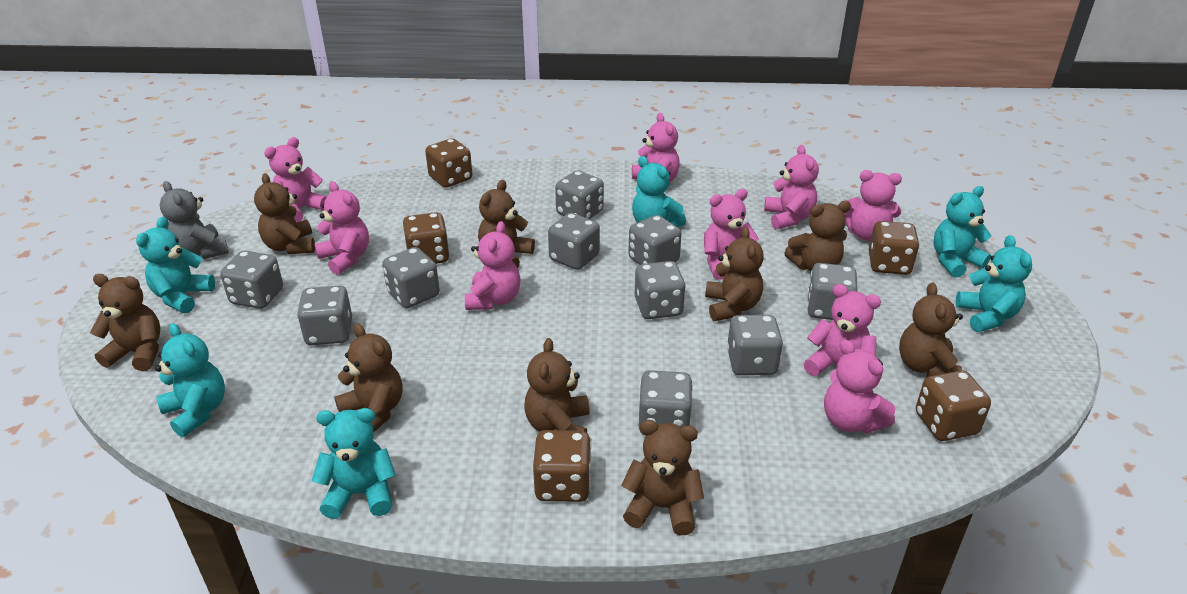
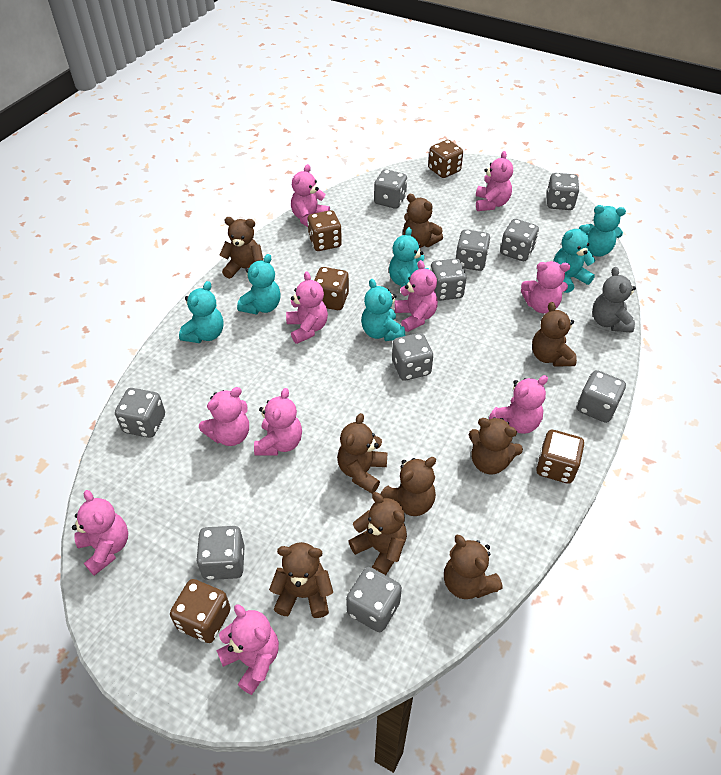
pink teddy bear: 9 -> 10

